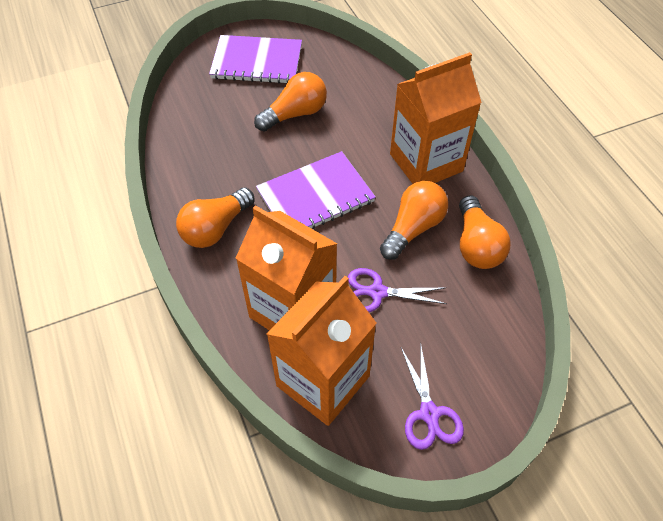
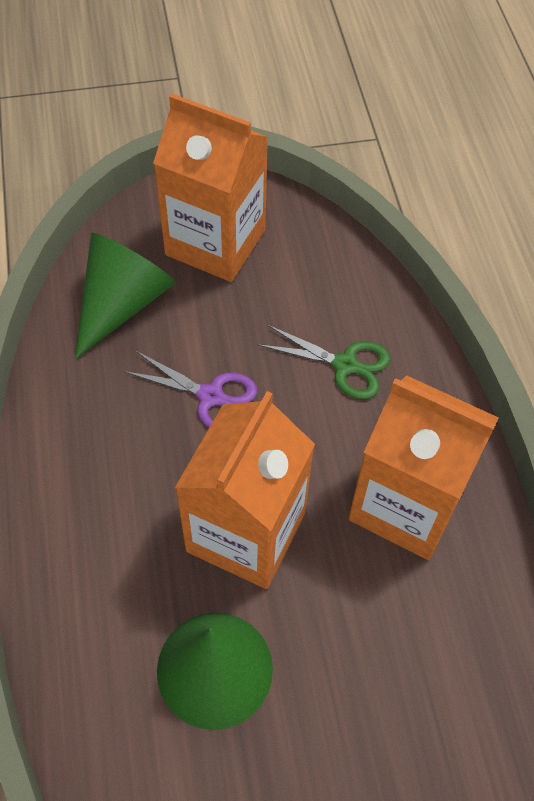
green cone: 0 -> 2
green scissors: 0 -> 1
orange light bulb: 4 -> 0
purple notebook: 2 -> 0
purple scissors: 2 -> 1

